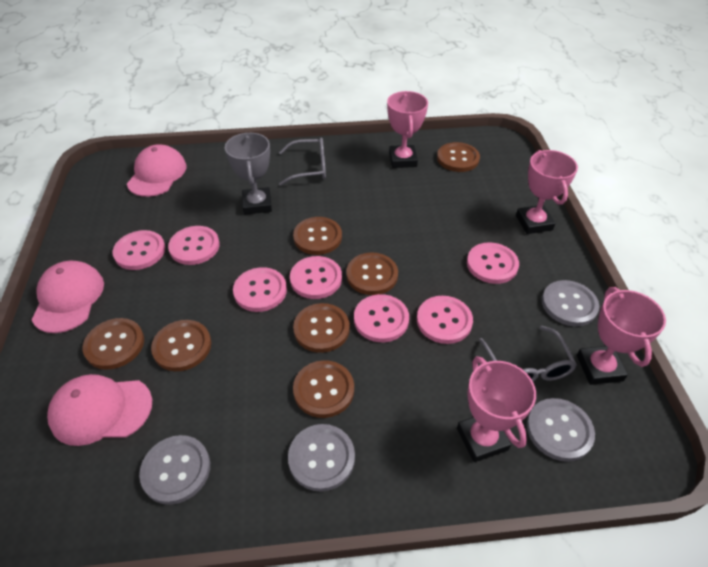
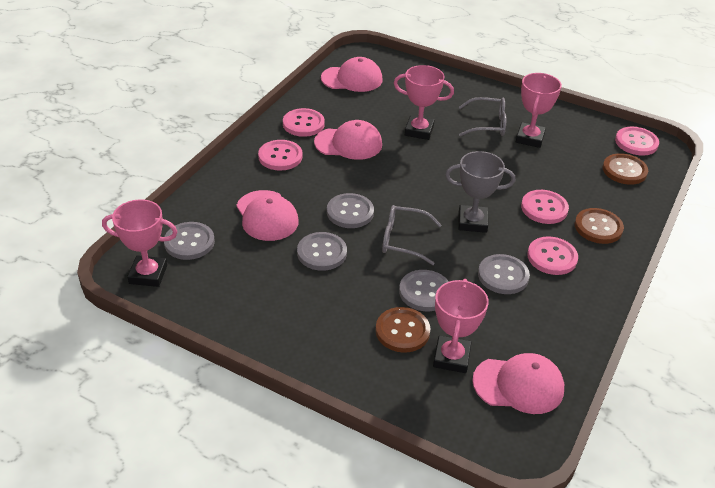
brown button: 7 -> 3
grey button: 4 -> 5
pink button: 7 -> 5
pink cap: 3 -> 4

